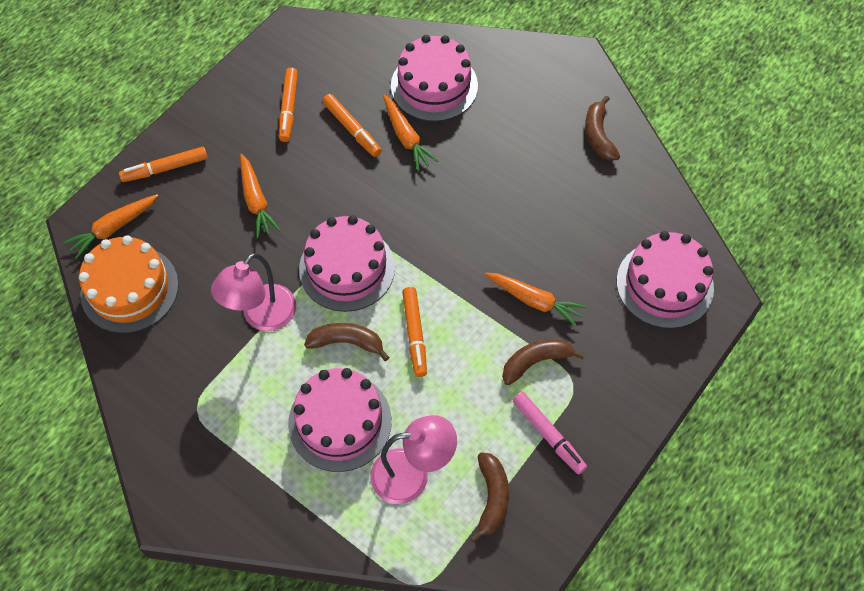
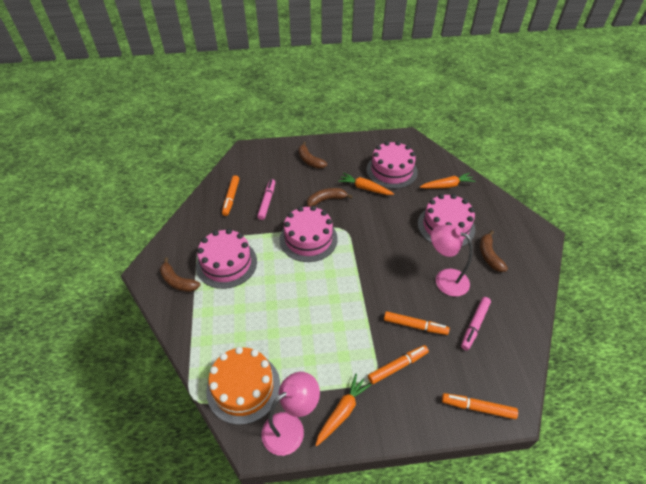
orange carrot: 4 -> 3
pink marker: 1 -> 2

